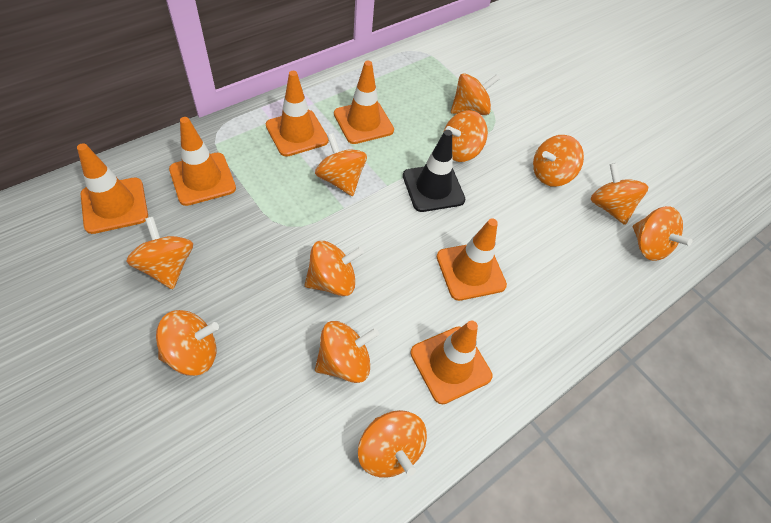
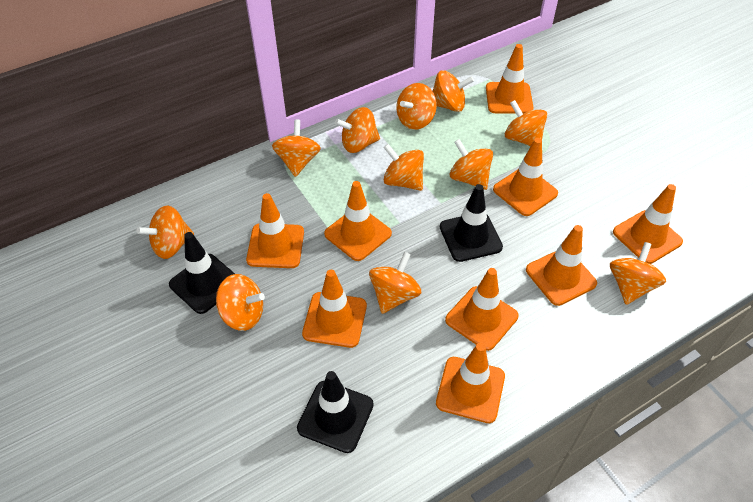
black traffic cone: 1 -> 3
orange traffic cone: 6 -> 9

